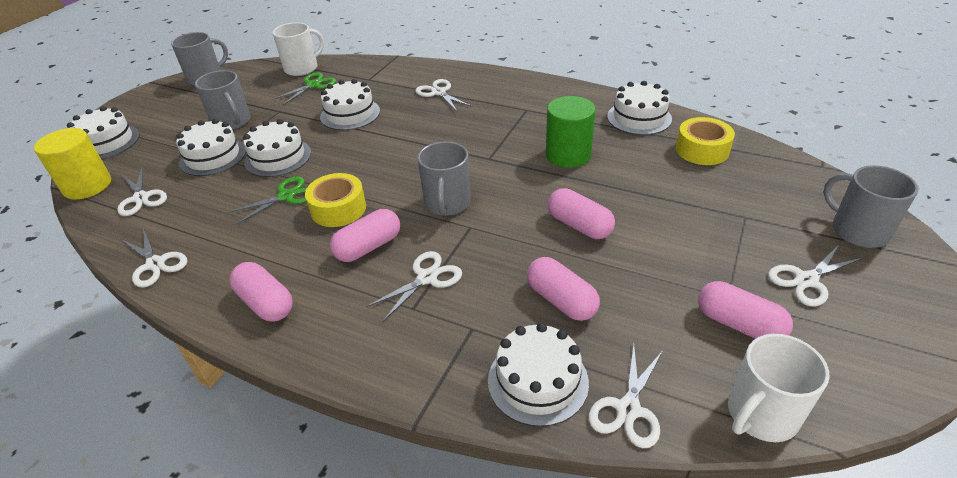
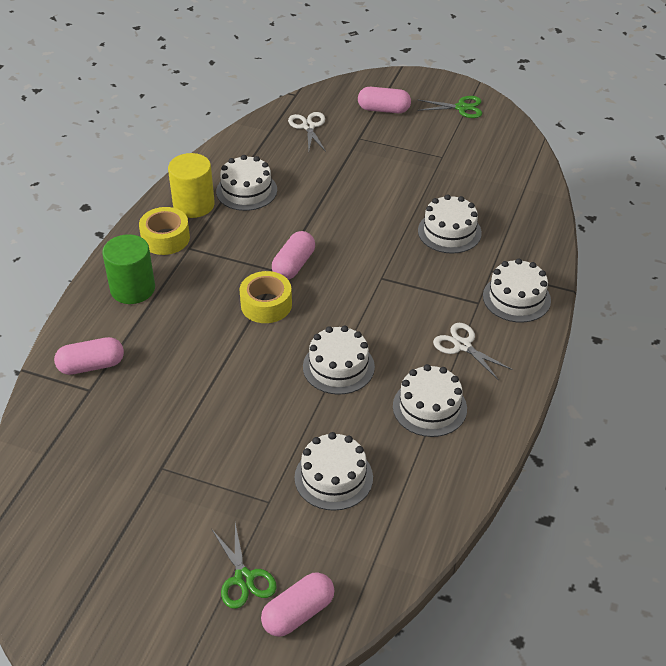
grey mug: 4 -> 0
pink capsule: 5 -> 4
white mug: 2 -> 0
white scissors: 6 -> 2

